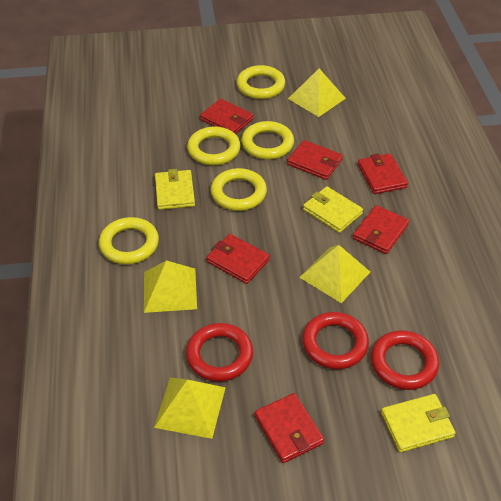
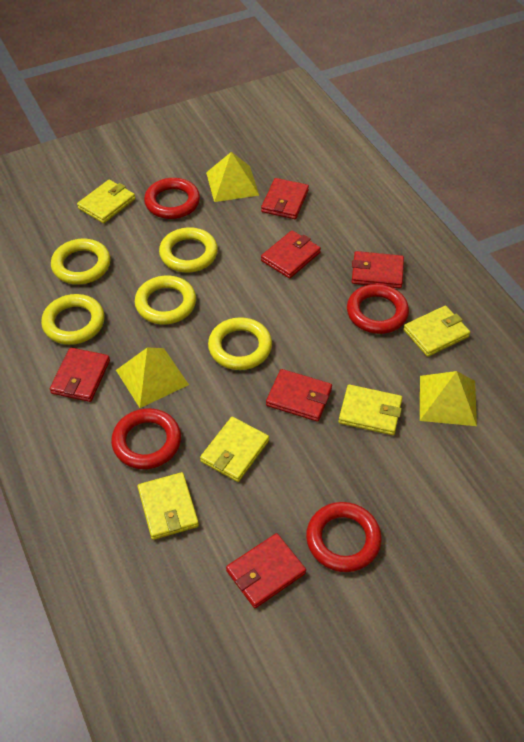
red ring: 3 -> 4
yellow pyramid: 4 -> 3
yellow wallet: 3 -> 5

